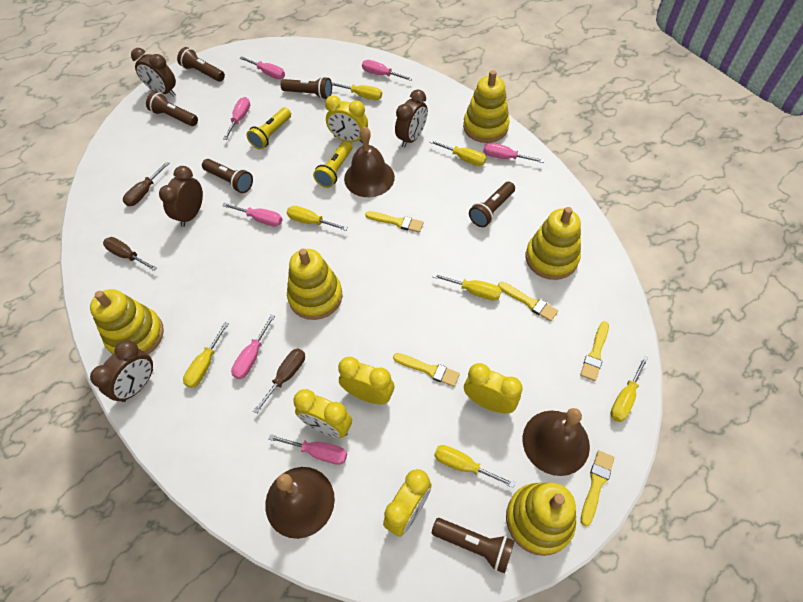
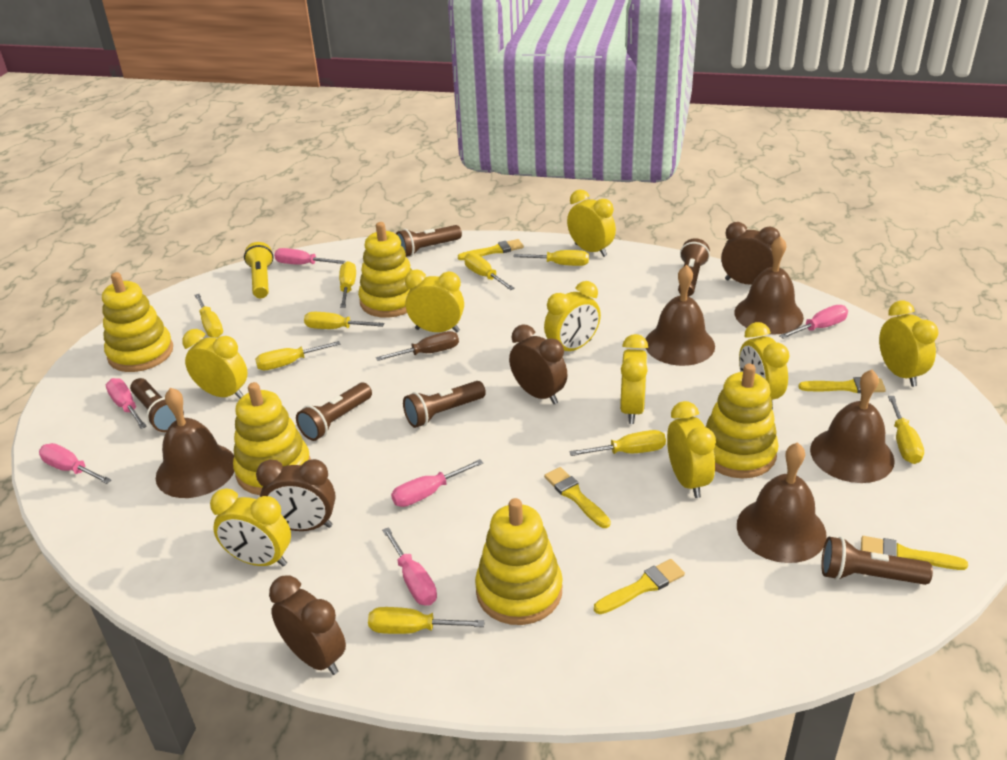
brown bell: 3 -> 5
brown screwdriver: 3 -> 1
pink screwdriver: 7 -> 6
yellow clock: 5 -> 9
yellow flashlight: 2 -> 1
yellow screwdriver: 7 -> 9

